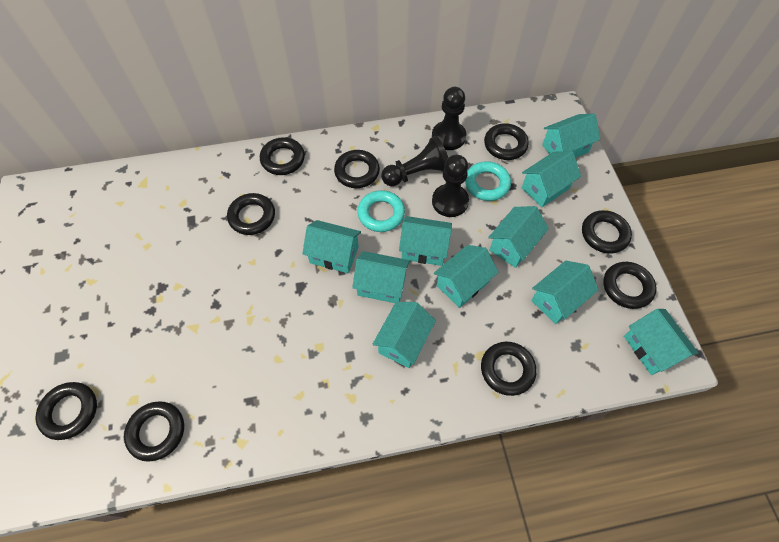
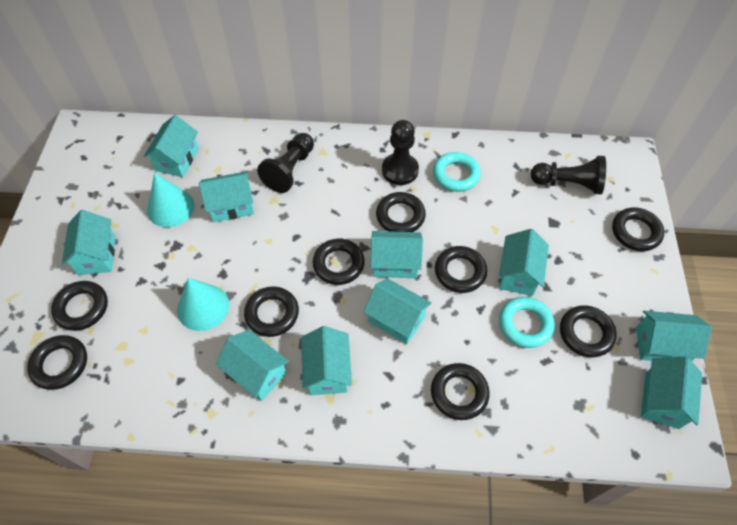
turquoise cone: 0 -> 2

